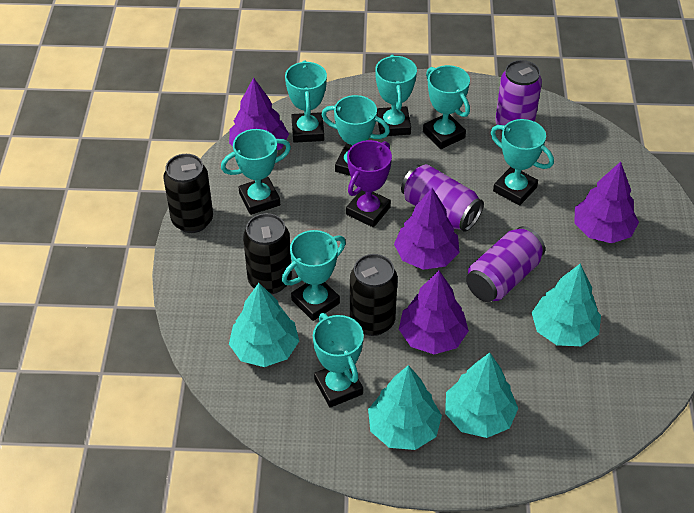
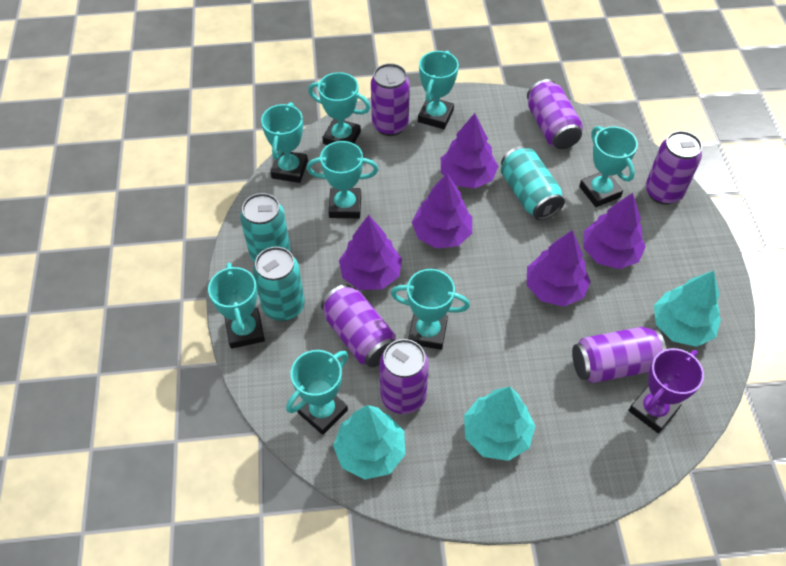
black can: 3 -> 0
purple can: 3 -> 6
purple tree: 4 -> 5
turquoise can: 0 -> 3
turquoise tree: 4 -> 3

